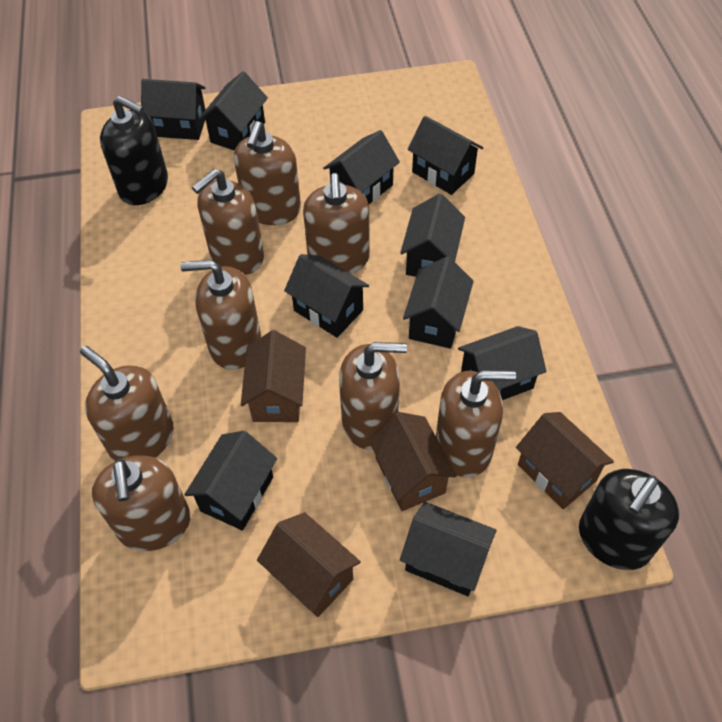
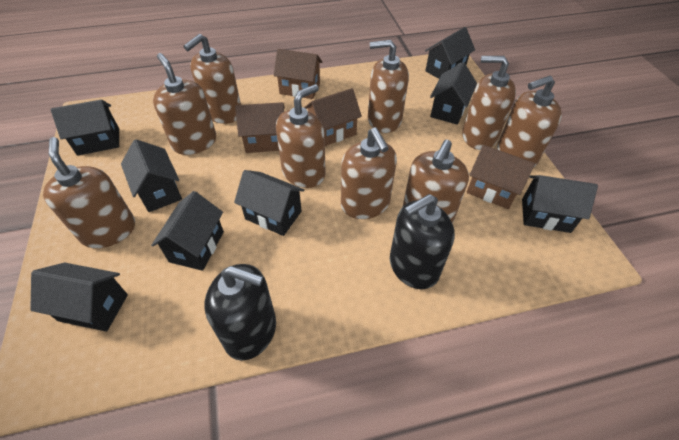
black house: 10 -> 8
brown soap dispenser: 8 -> 9

